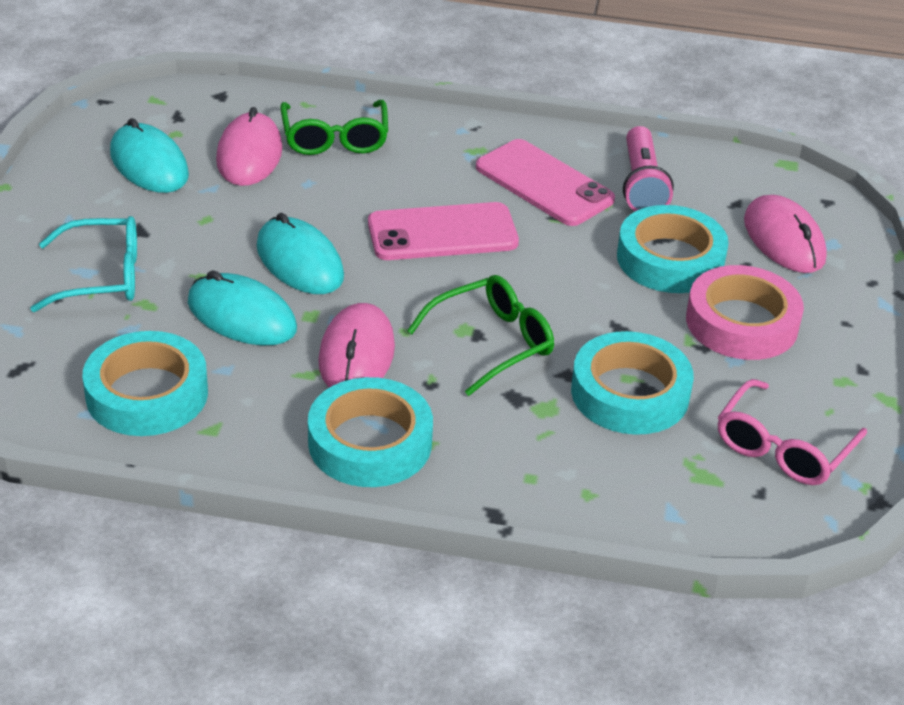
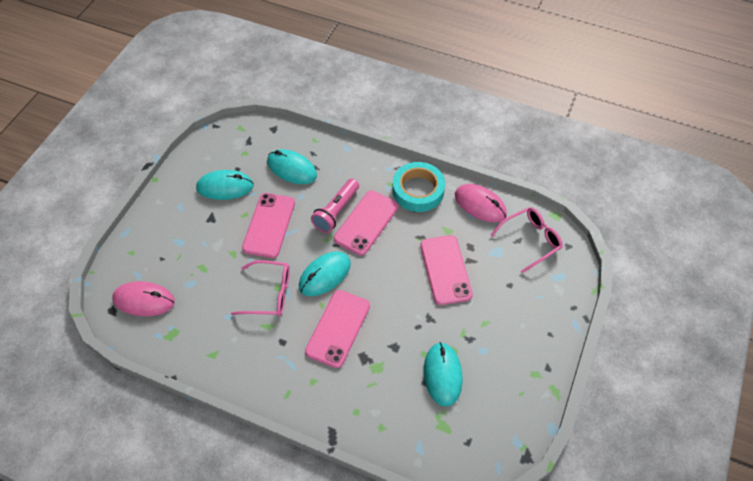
green glasses: 2 -> 0
pink glasses: 1 -> 2
pink mouse: 3 -> 2
pink phone: 2 -> 4
pink tape: 1 -> 0
turquoise glasses: 1 -> 0
turquoise mouse: 3 -> 4
turquoise tape: 4 -> 1

